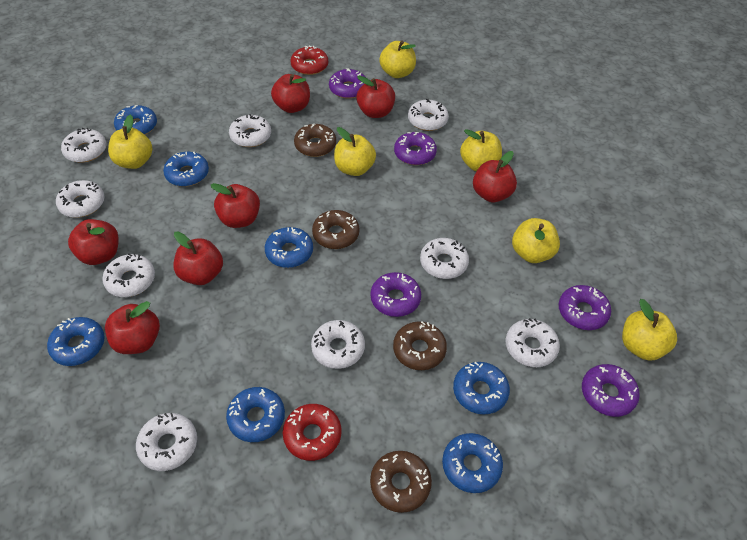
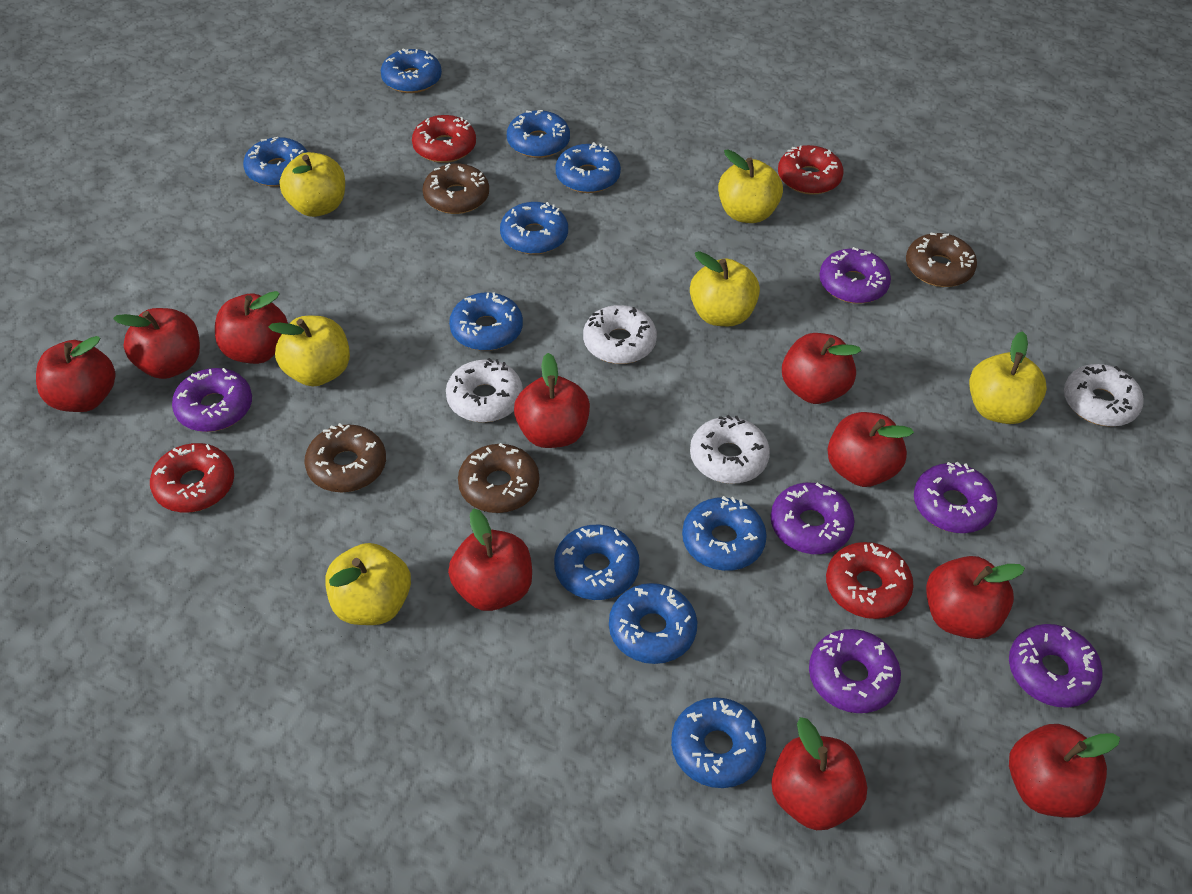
blue donut: 7 -> 10
purple donut: 5 -> 6
red apple: 7 -> 10
red donut: 2 -> 4
white donut: 9 -> 4

